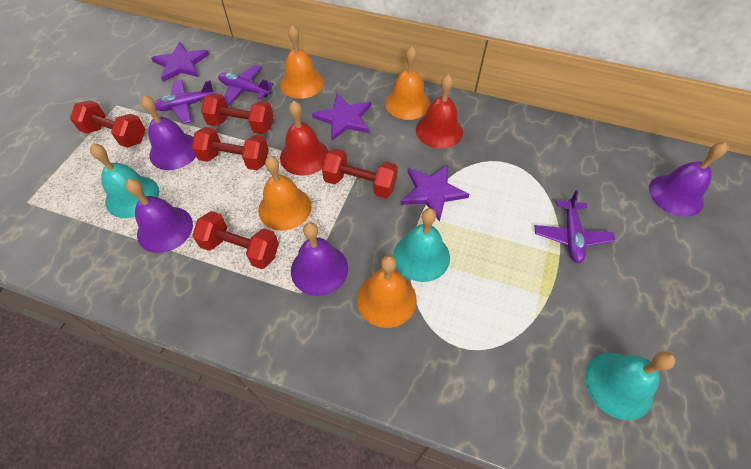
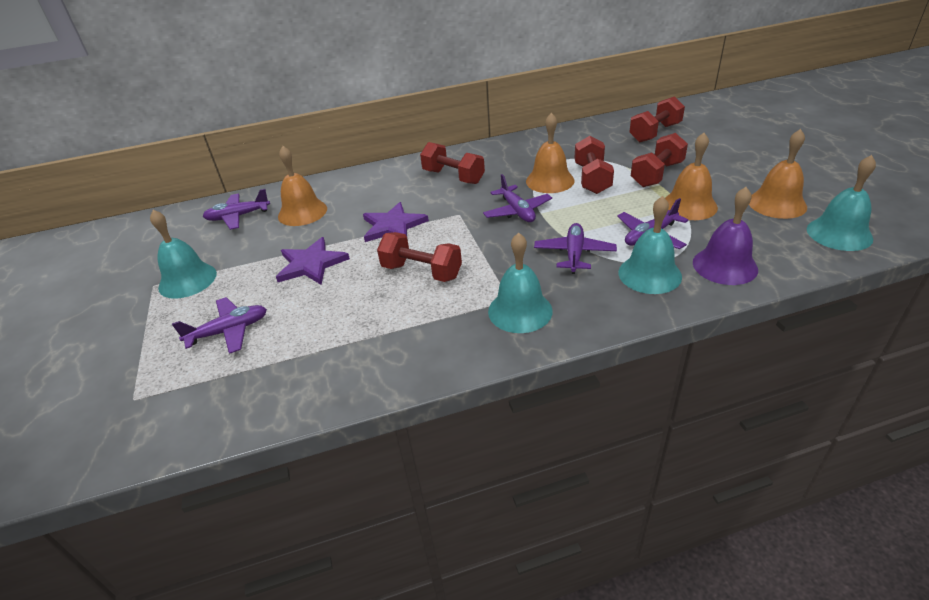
purple bell: 4 -> 1
purple plane: 3 -> 5
purple star: 3 -> 2
red bell: 2 -> 0
turquoise bell: 3 -> 4

